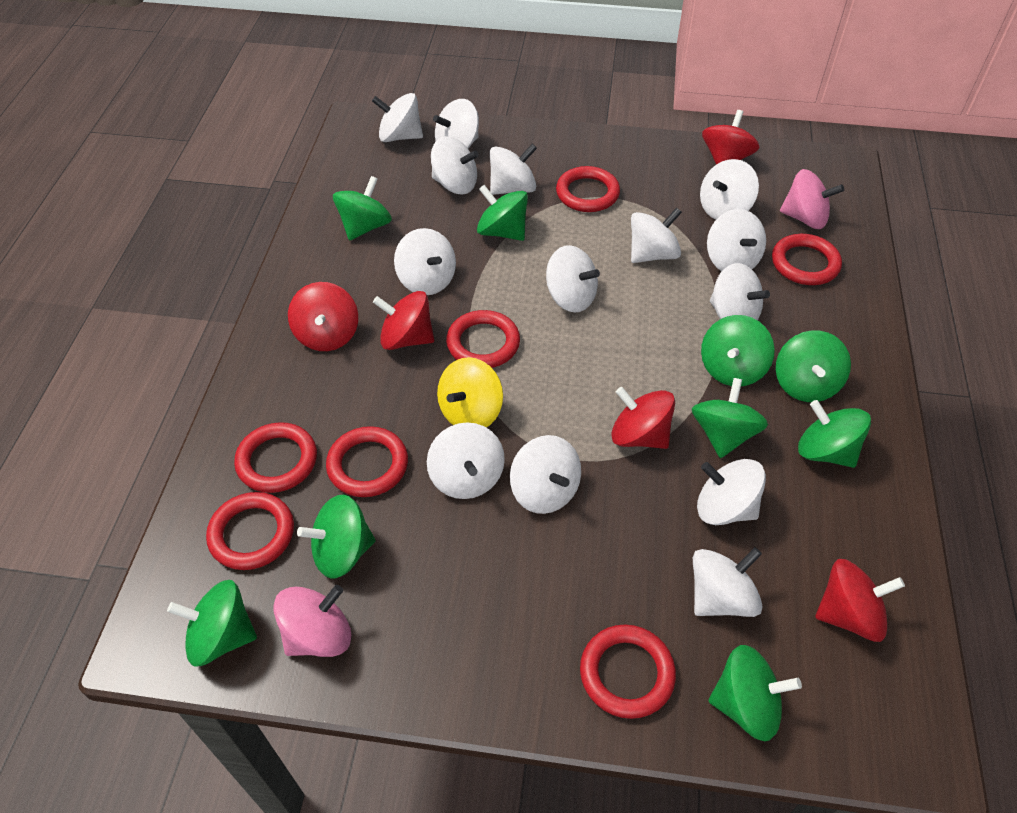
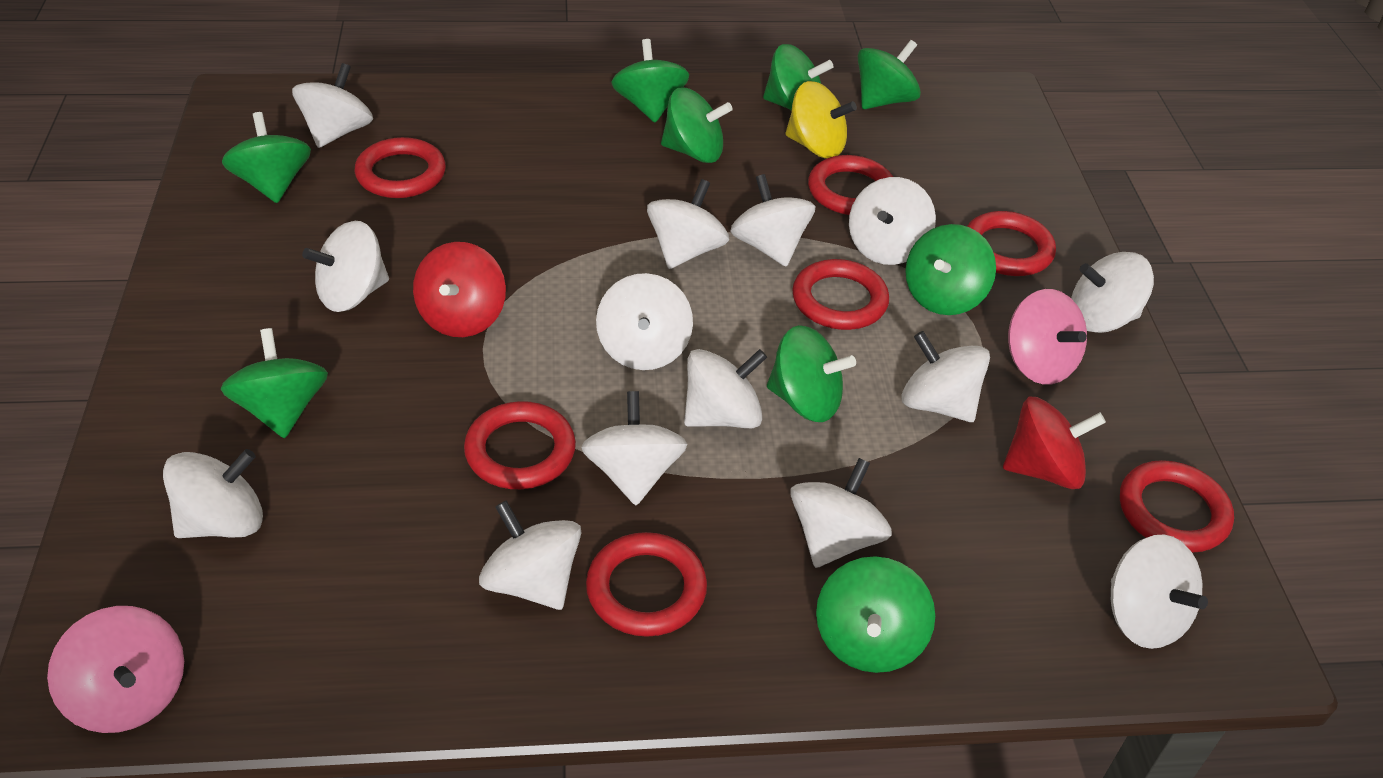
red spinning top: 5 -> 2

